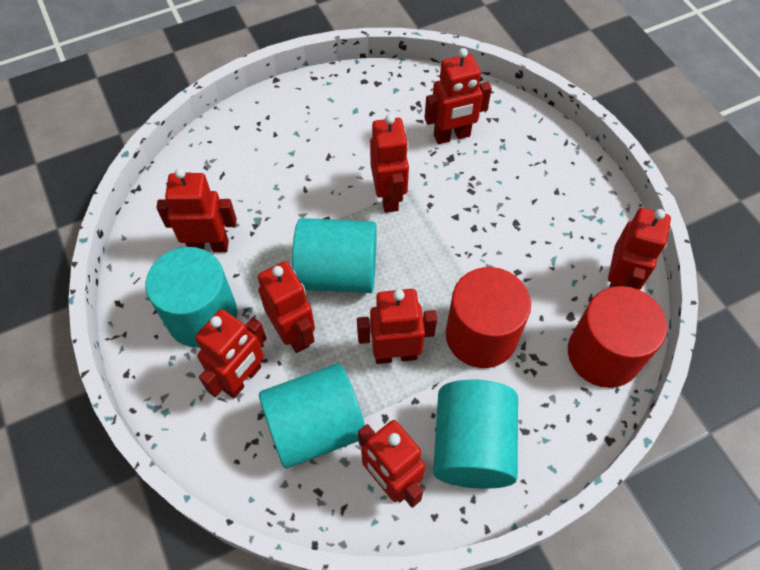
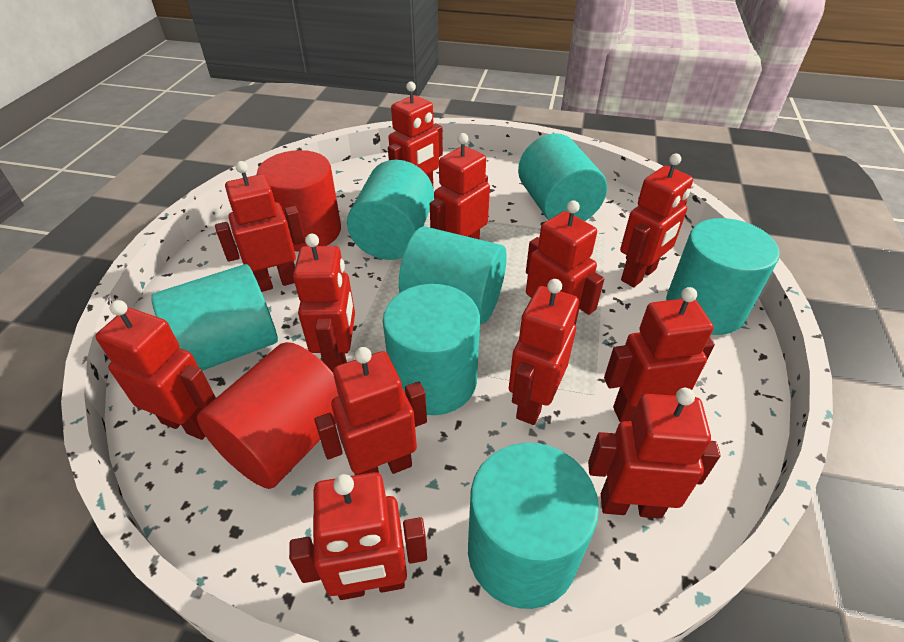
red robot: 8 -> 12
turquoise cylinder: 4 -> 7

